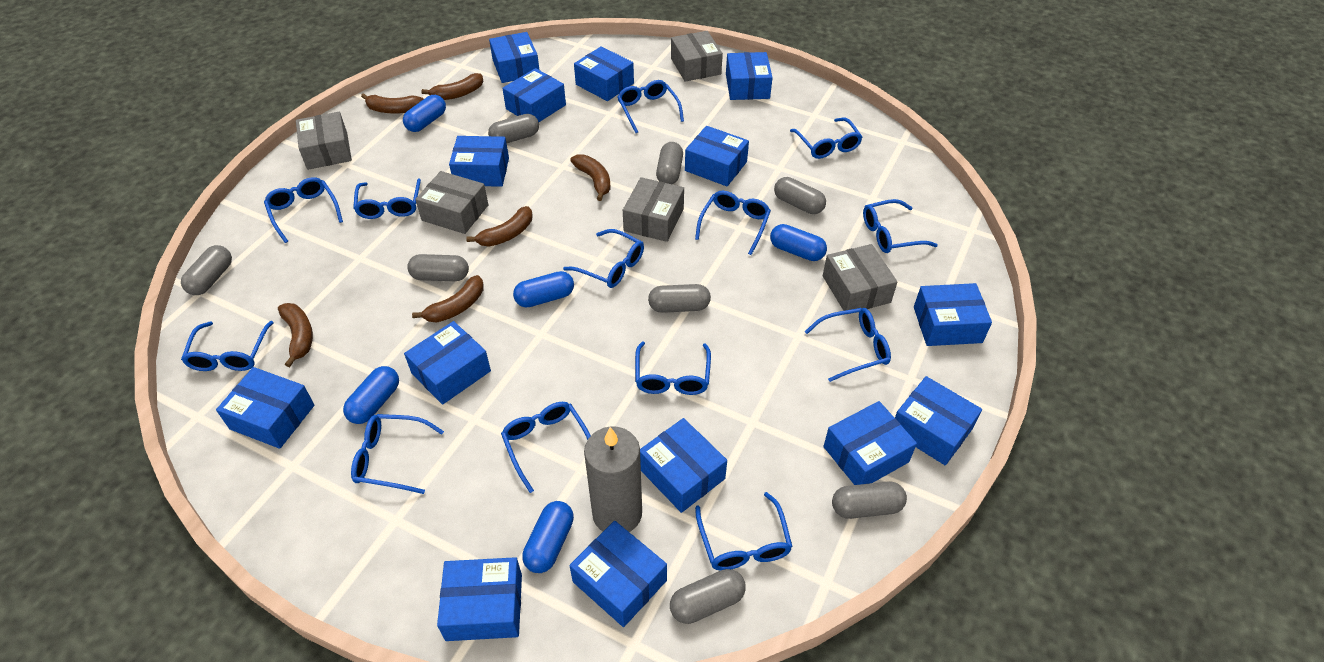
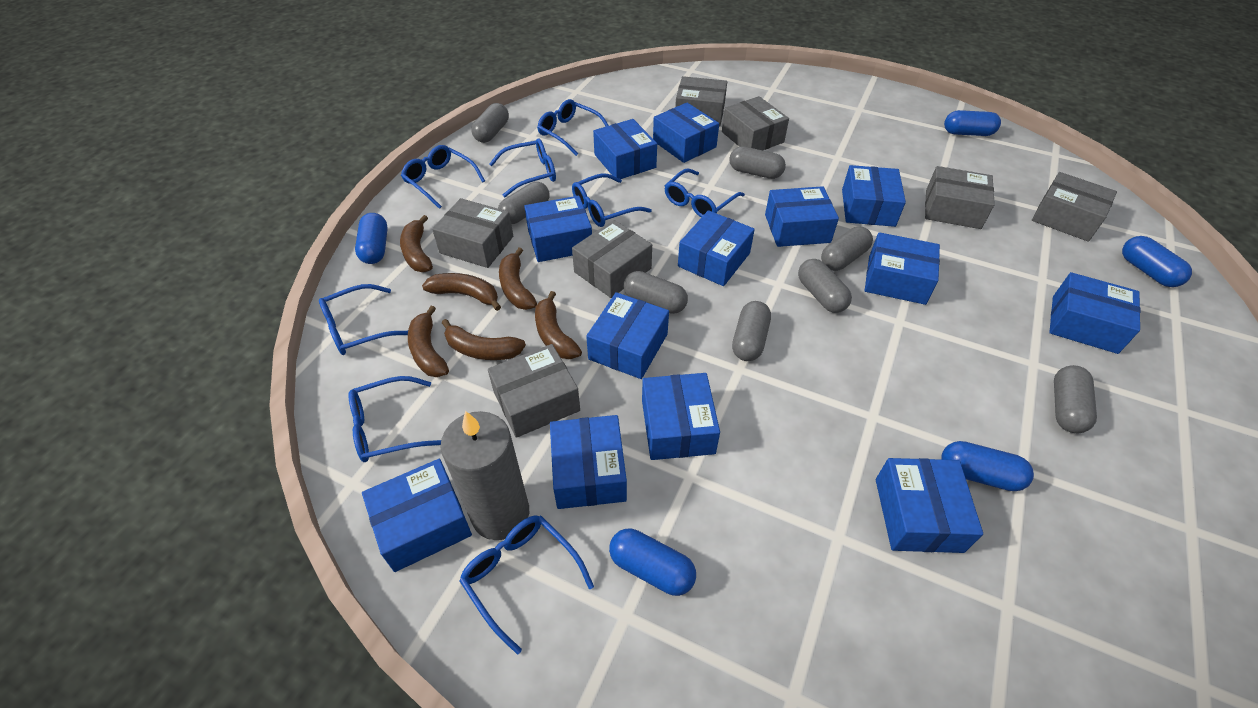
blue box: 14 -> 13
blue glasses: 13 -> 8
grey box: 5 -> 7

